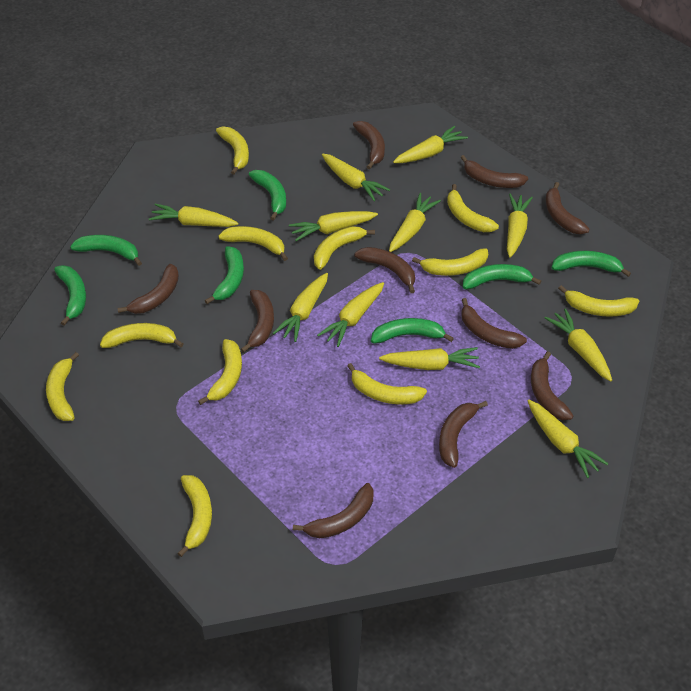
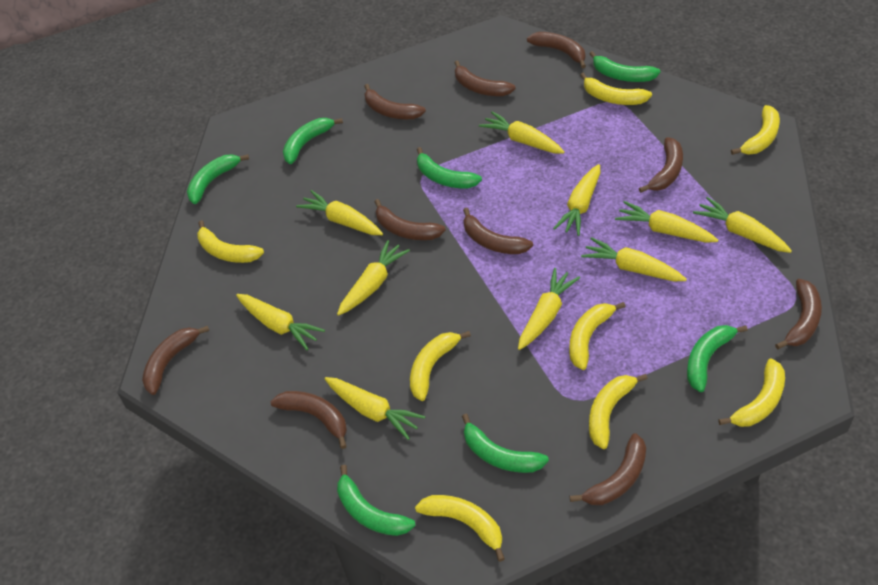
yellow banana: 11 -> 8
yellow carrot: 11 -> 10

